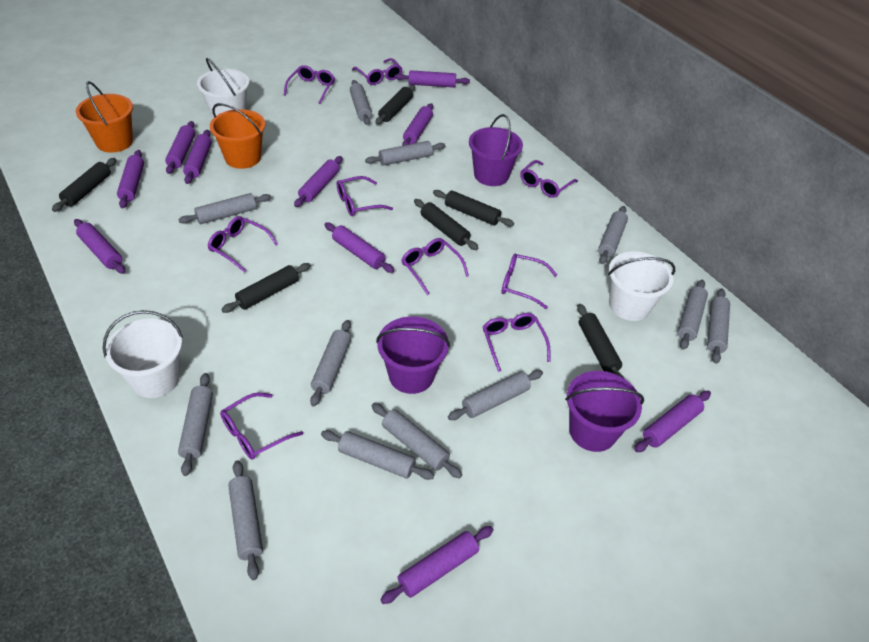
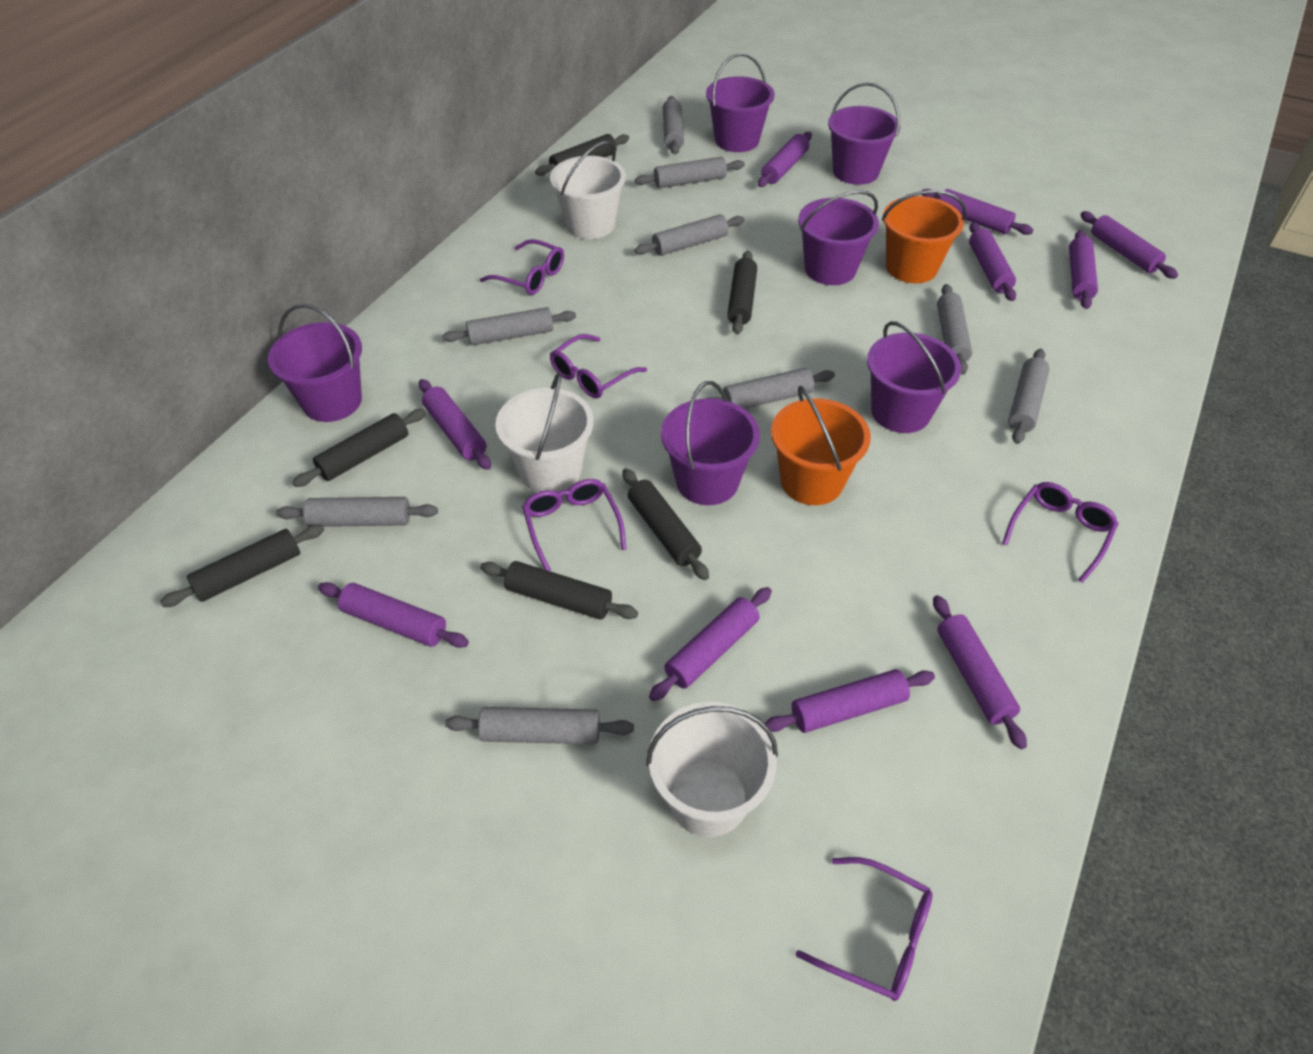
grey rolling pin: 12 -> 9
purple bucket: 3 -> 6
purple glasses: 9 -> 5

